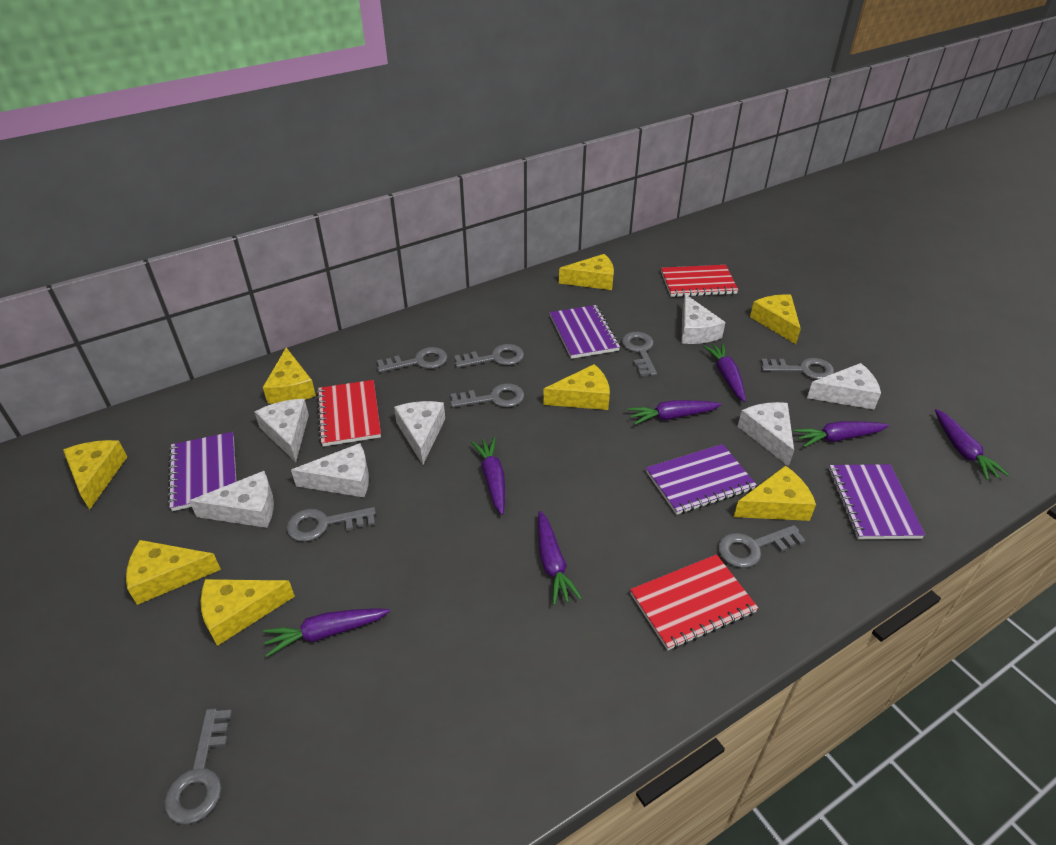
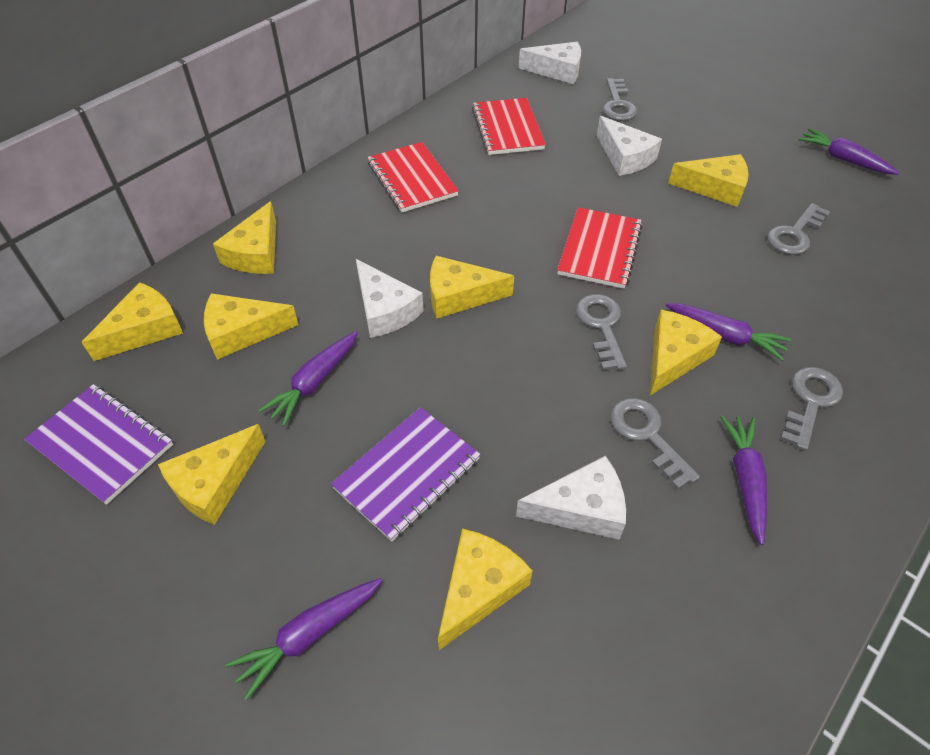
grey key: 8 -> 5
purple carrot: 7 -> 5
purple notebook: 4 -> 2
white cheese: 7 -> 4

